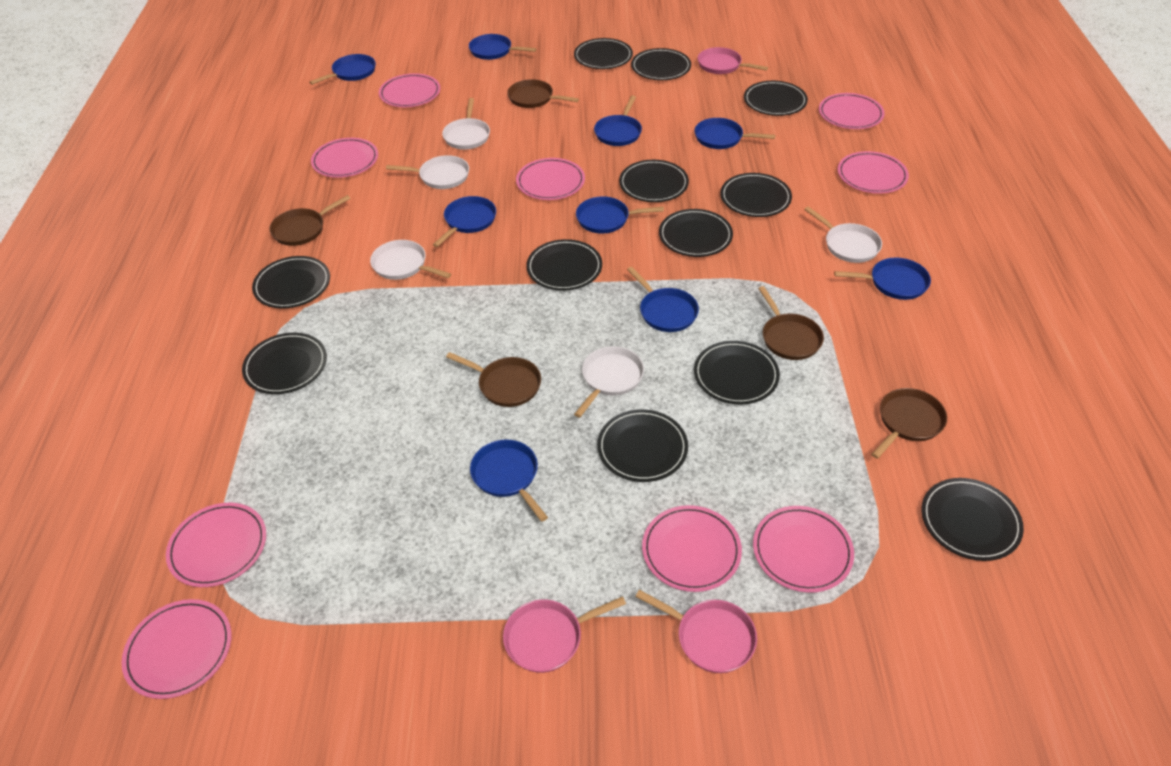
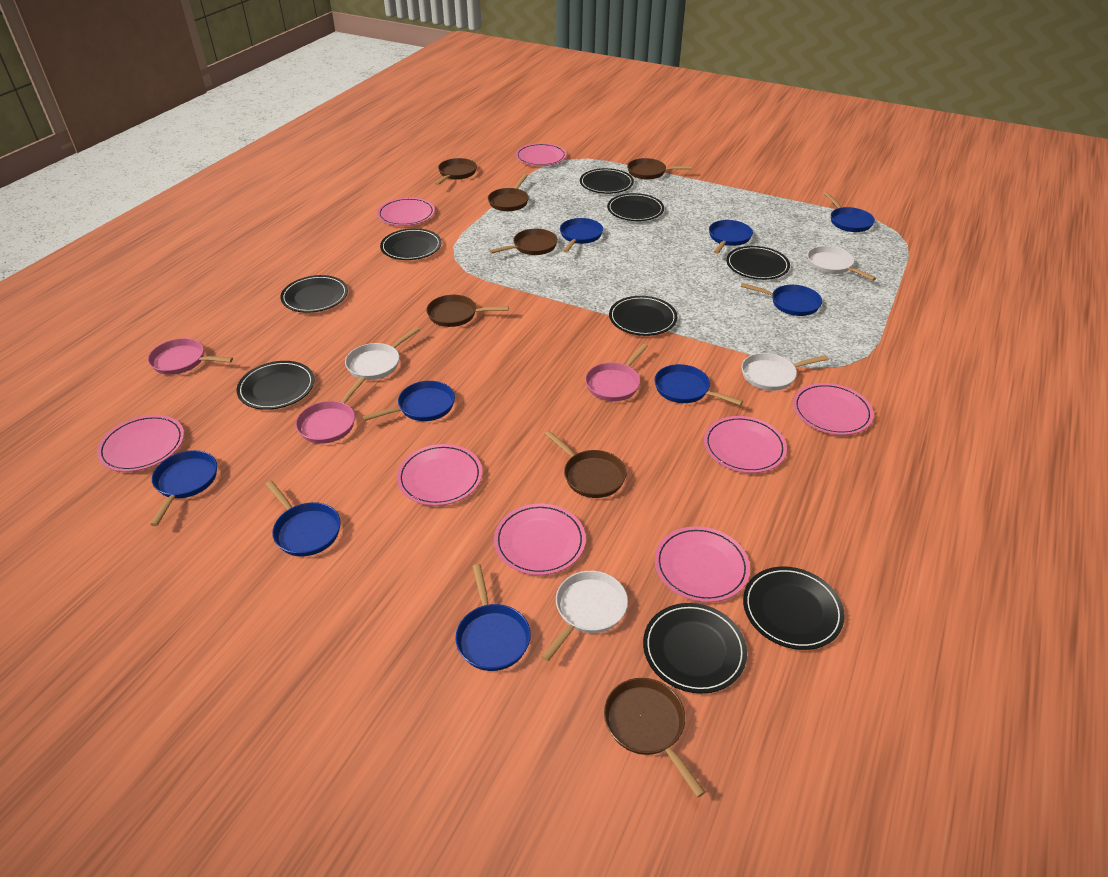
black plate: 12 -> 9
brown pan: 5 -> 7
pink plate: 9 -> 8
white pan: 5 -> 4

